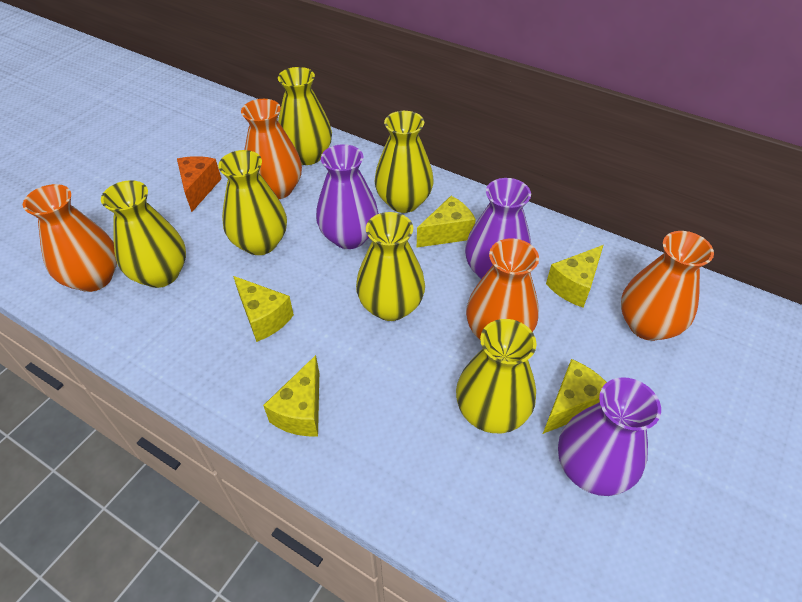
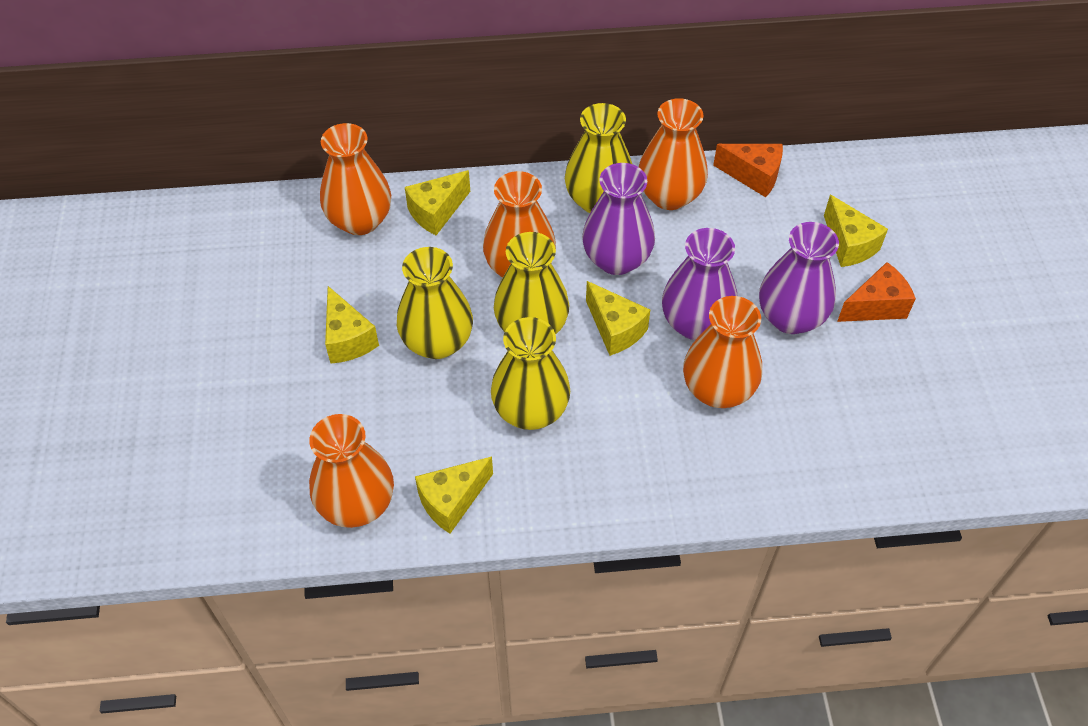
orange cheese: 1 -> 2
orange vase: 4 -> 5
yellow vase: 6 -> 4

